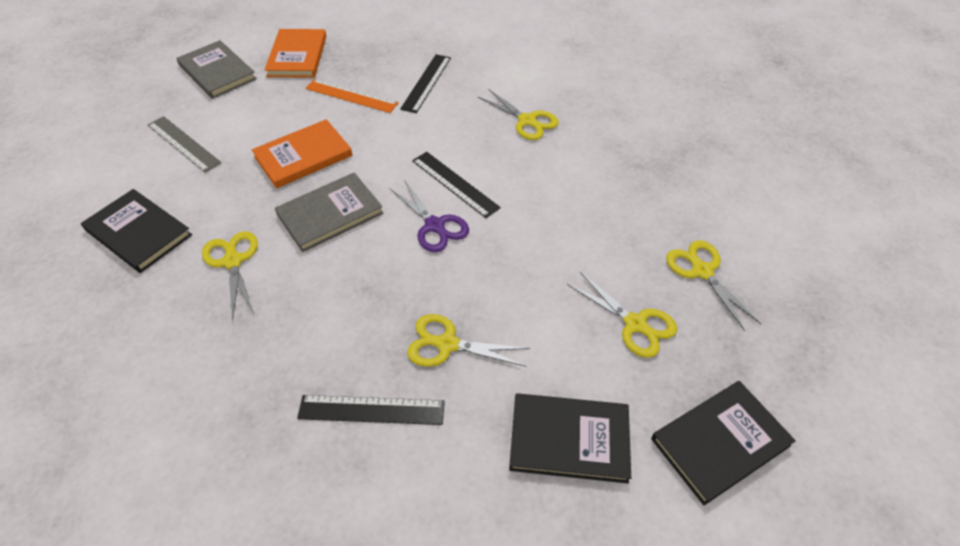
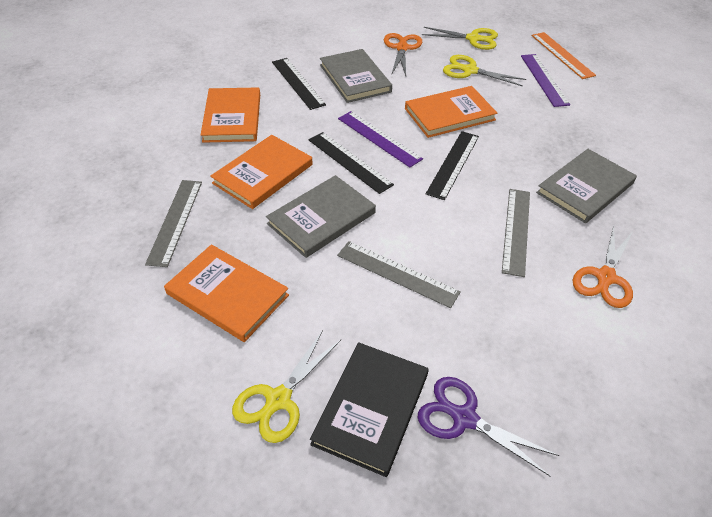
black book: 3 -> 1
grey book: 2 -> 3
grey ruler: 1 -> 3
orange book: 2 -> 4
orange scissors: 0 -> 2
purple ruler: 0 -> 2
yellow scissors: 5 -> 3

